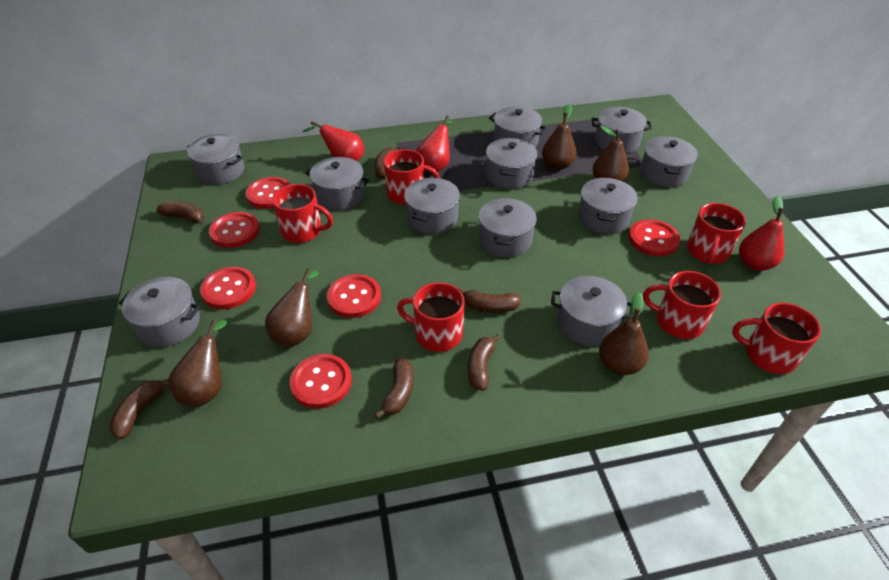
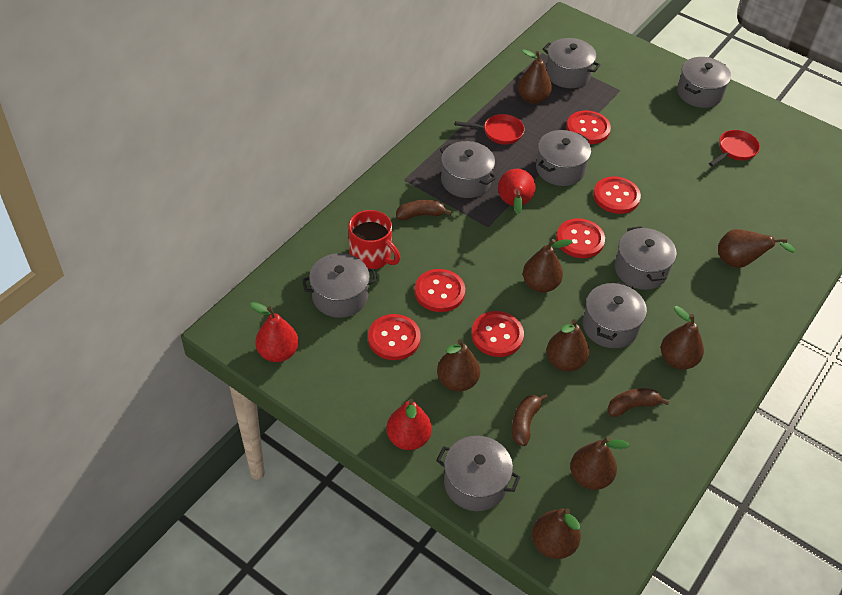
brown banana: 6 -> 3
brown pear: 5 -> 8
grey pot: 11 -> 8
red mug: 6 -> 1
red pan: 0 -> 2

